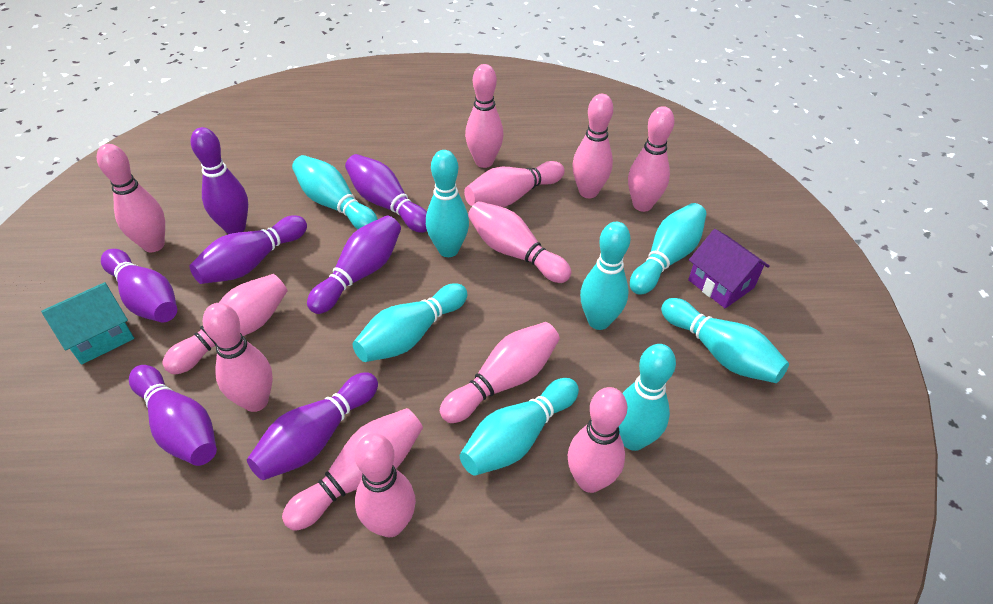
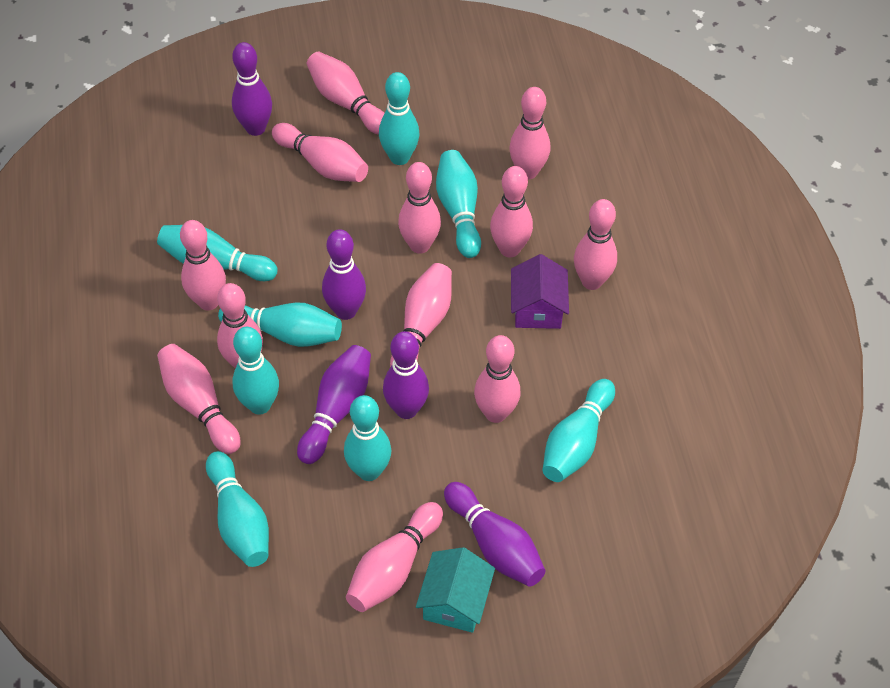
purple bowling pin: 7 -> 5

